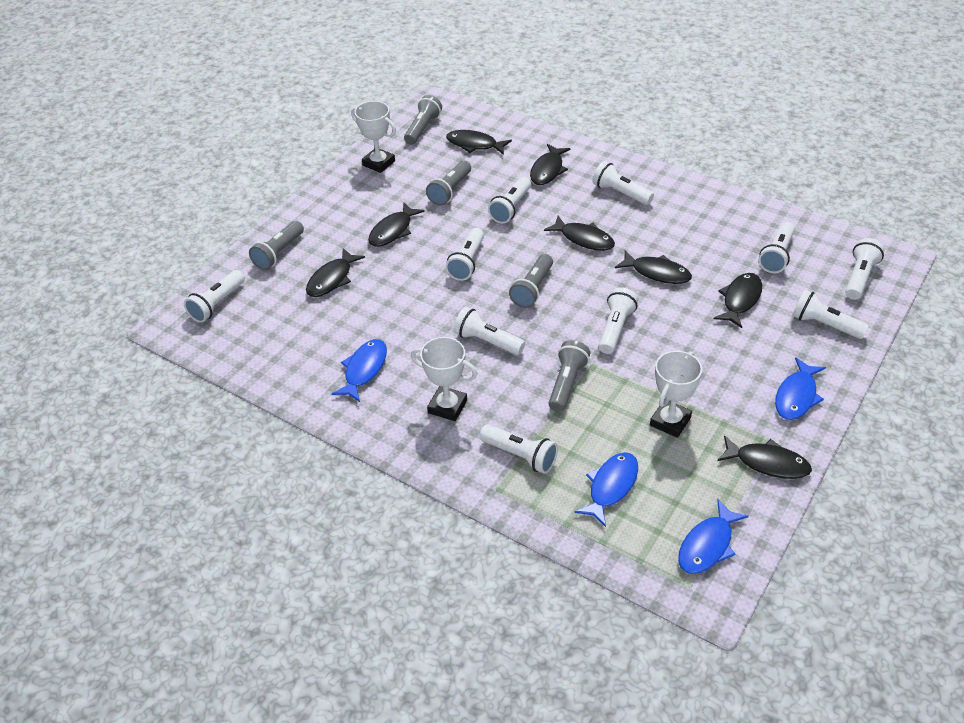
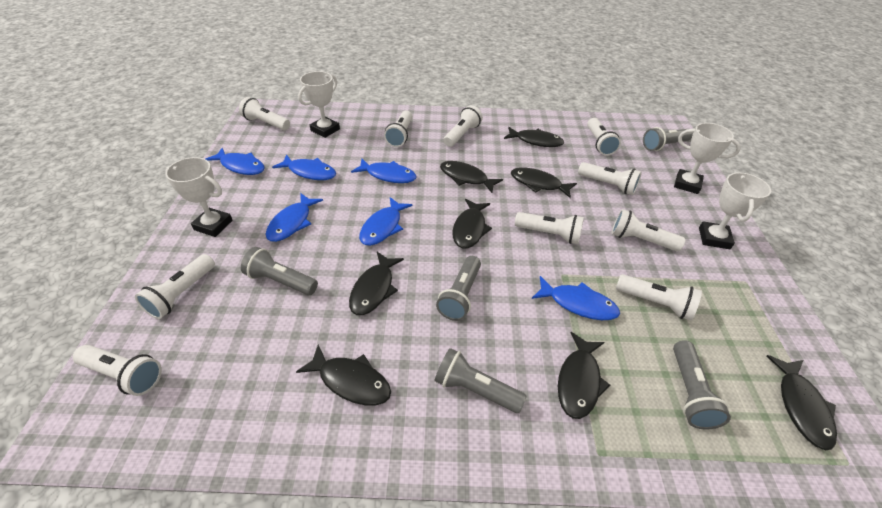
blue fish: 4 -> 6
white trophy: 3 -> 4

